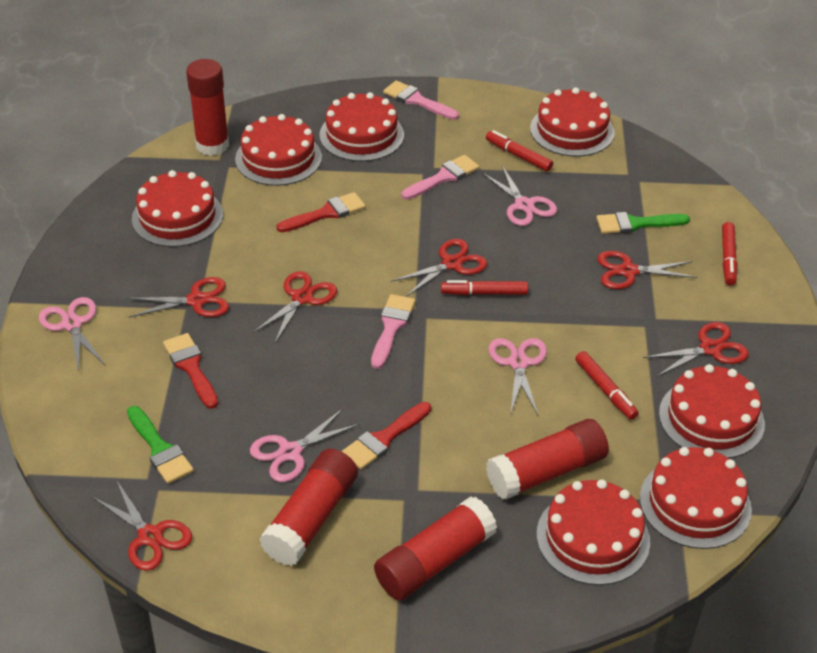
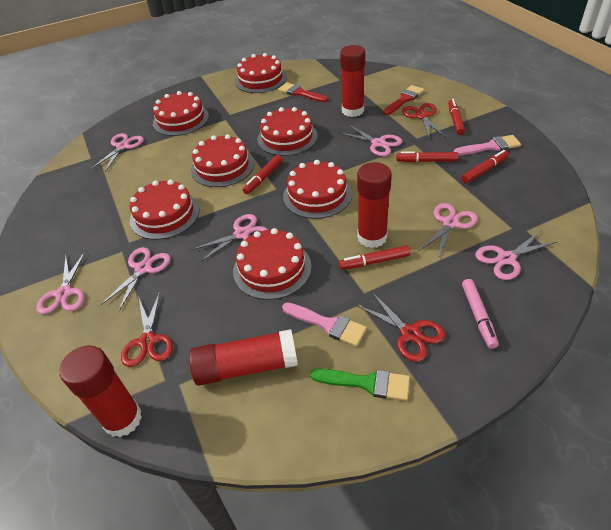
green brush: 2 -> 1
pink brush: 3 -> 2
pink marker: 0 -> 1
pink scissors: 4 -> 7
red brush: 3 -> 2
red marker: 4 -> 5
red scissors: 6 -> 3

